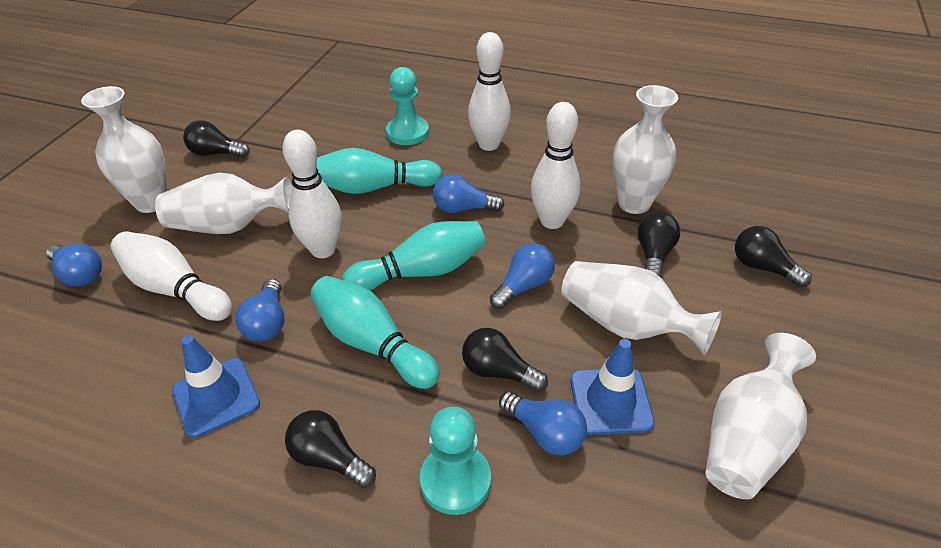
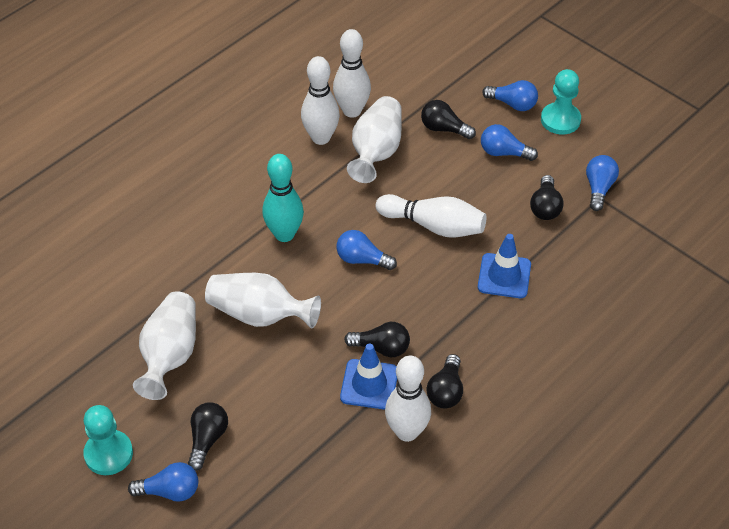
turquoise bowling pin: 3 -> 1
white vase: 5 -> 3

